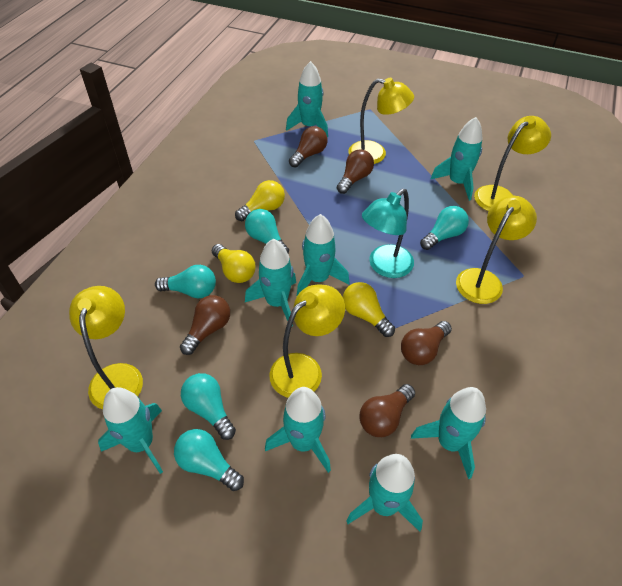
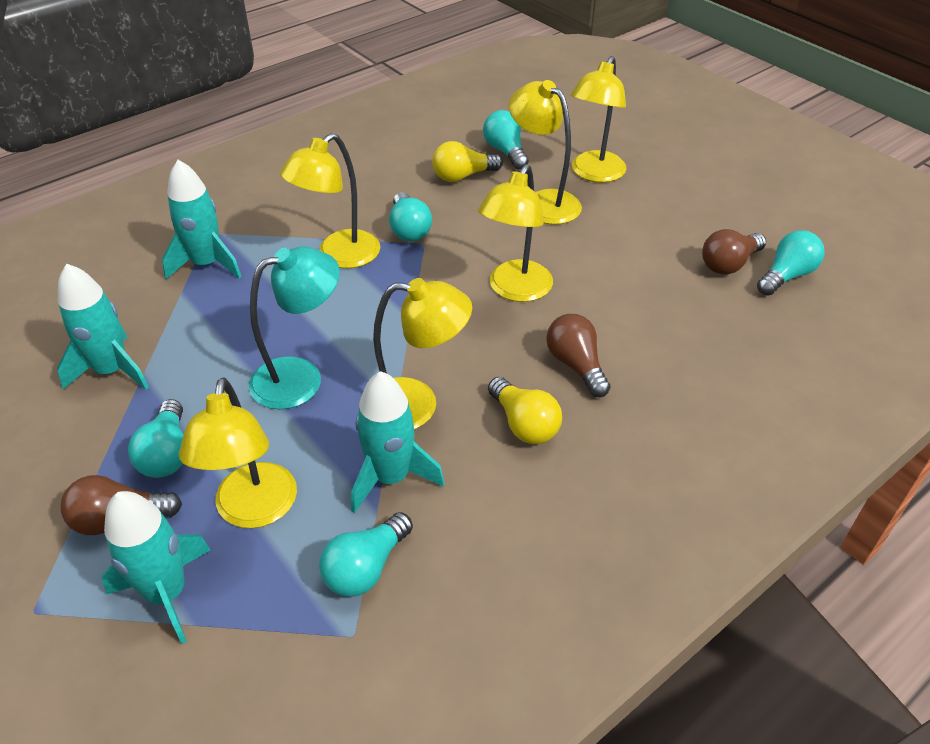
brown light bulb: 5 -> 3
turquoise rocket: 8 -> 4
yellow lamp: 5 -> 6
yellow light bulb: 3 -> 2

